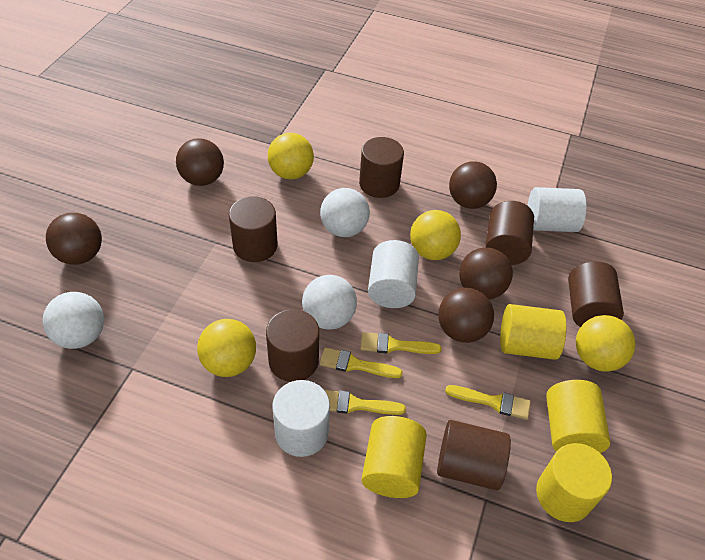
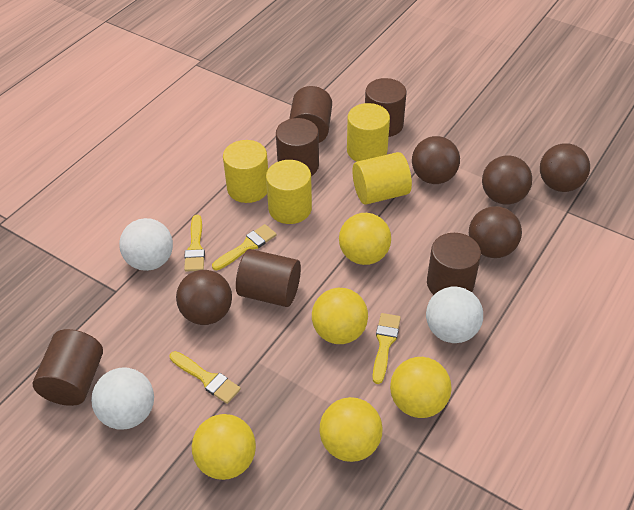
white cylinder: 3 -> 0
yellow ball: 4 -> 5

